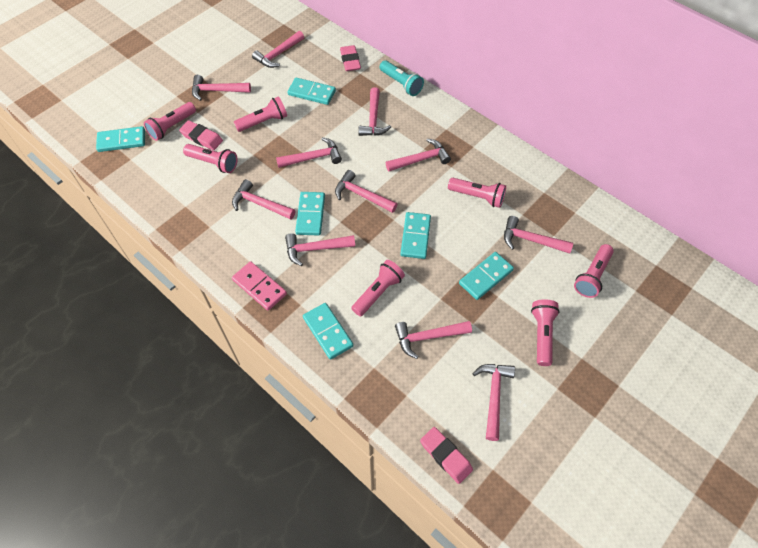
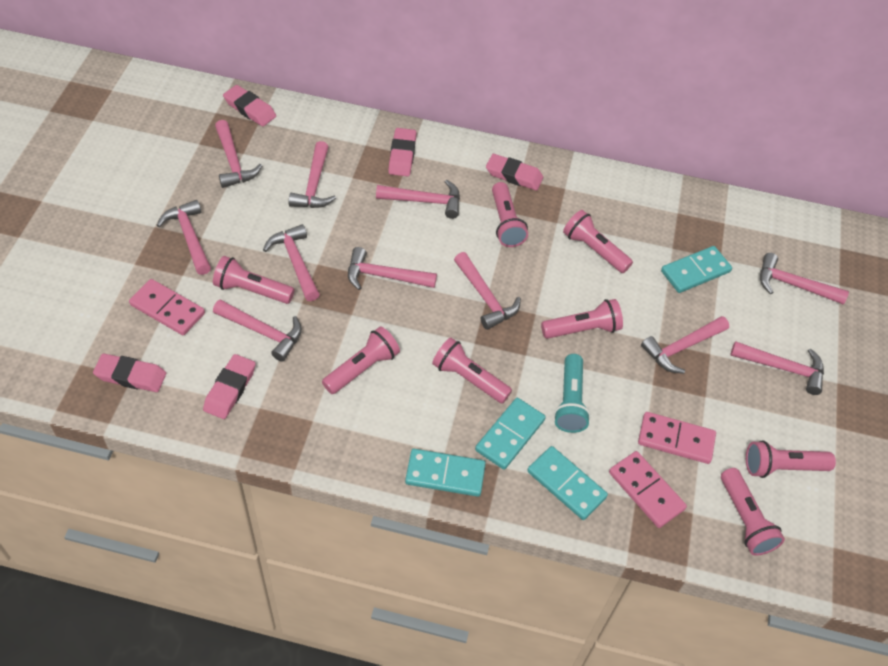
pink domino: 1 -> 3
pink eraser: 3 -> 5
pink flashlight: 7 -> 8
turquoise domino: 6 -> 4

